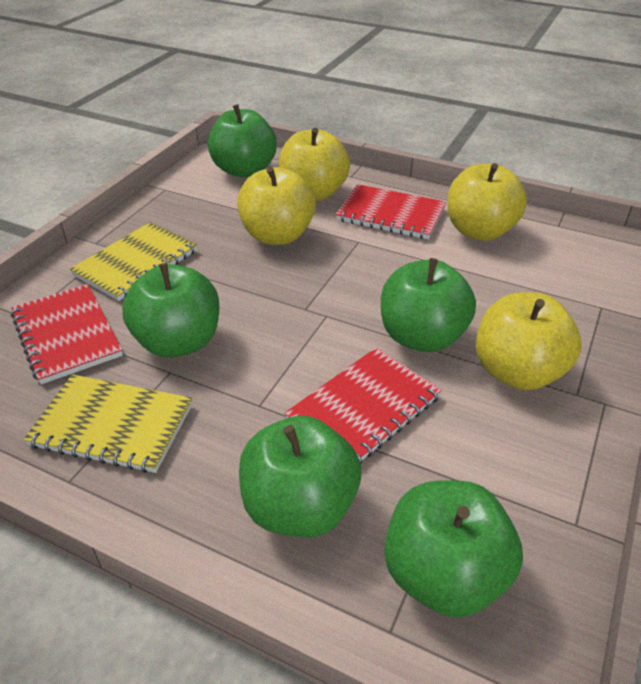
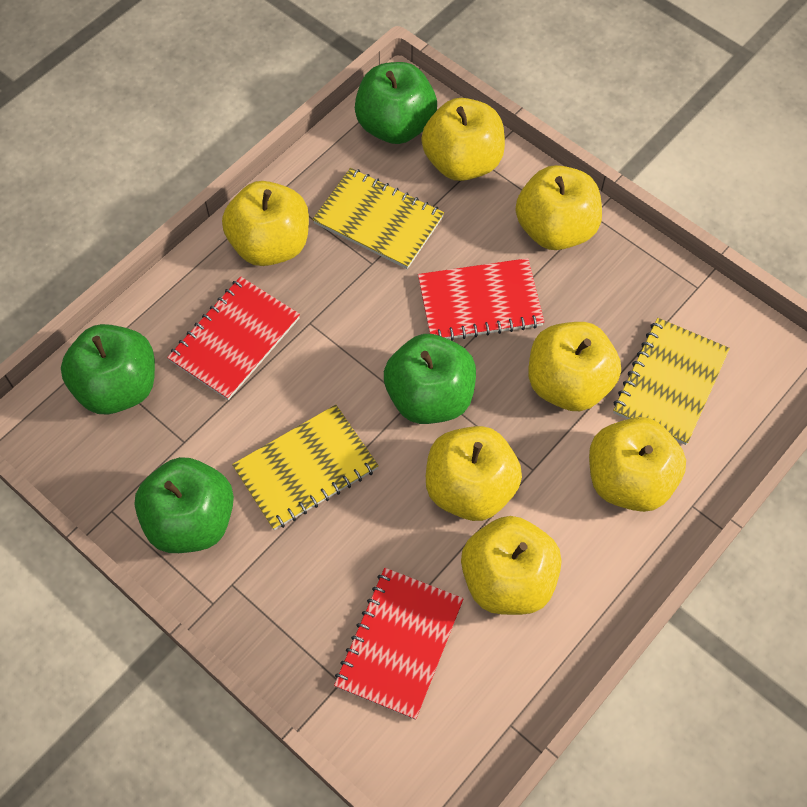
green apple: 5 -> 4
yellow apple: 4 -> 7
yellow notebook: 2 -> 3

